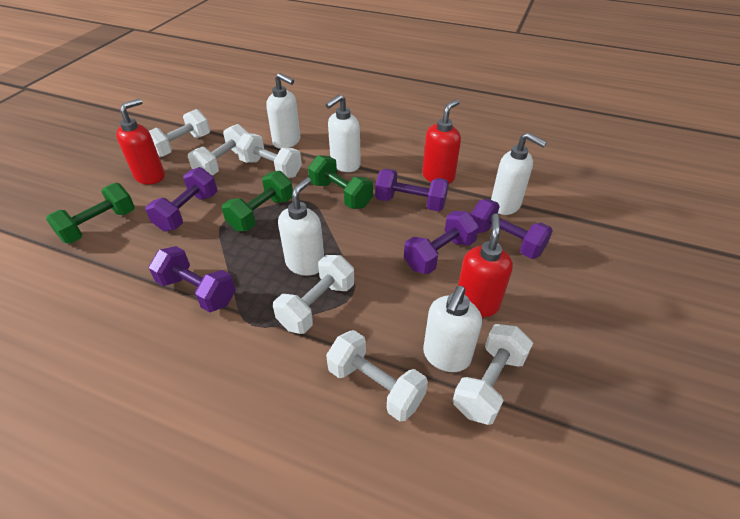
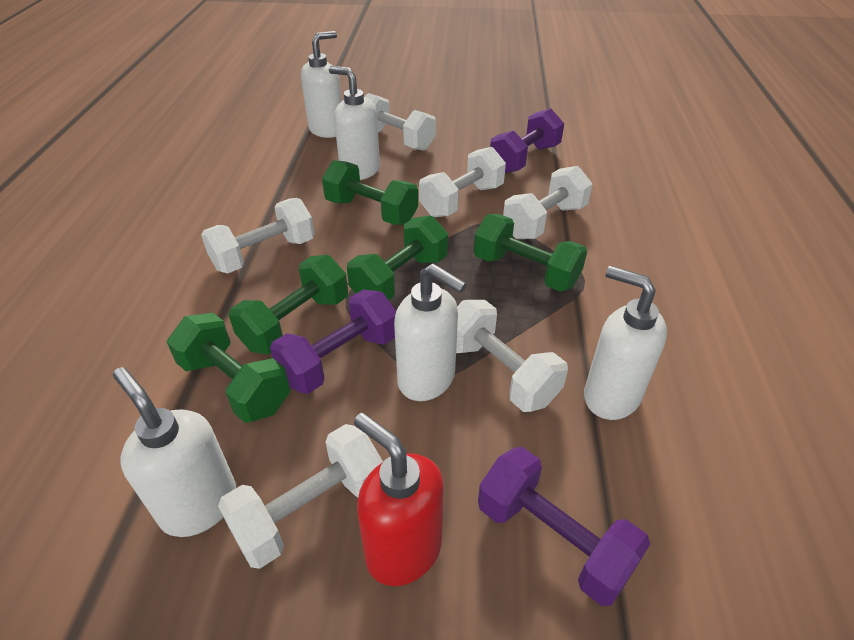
green dumbbell: 3 -> 5
purple dumbbell: 5 -> 3
red soap dispenser: 3 -> 1

